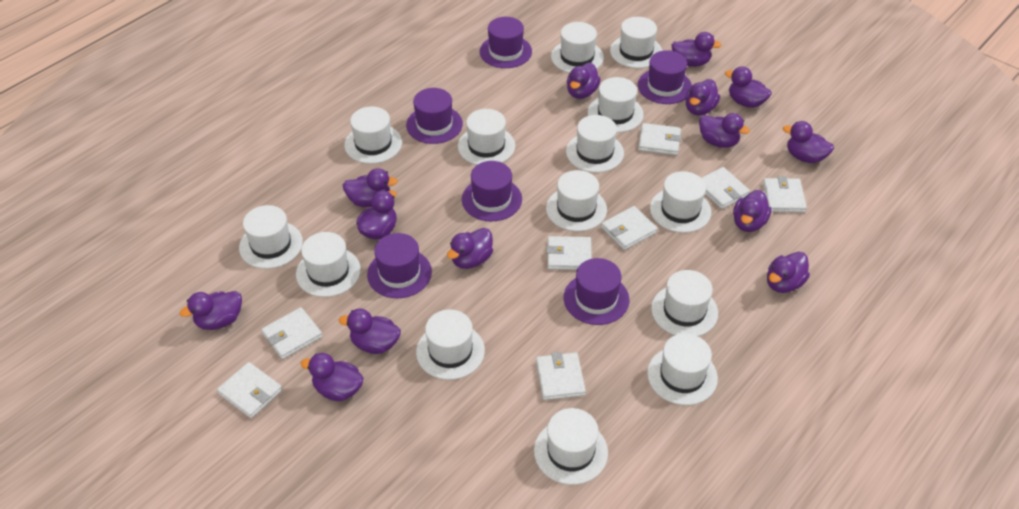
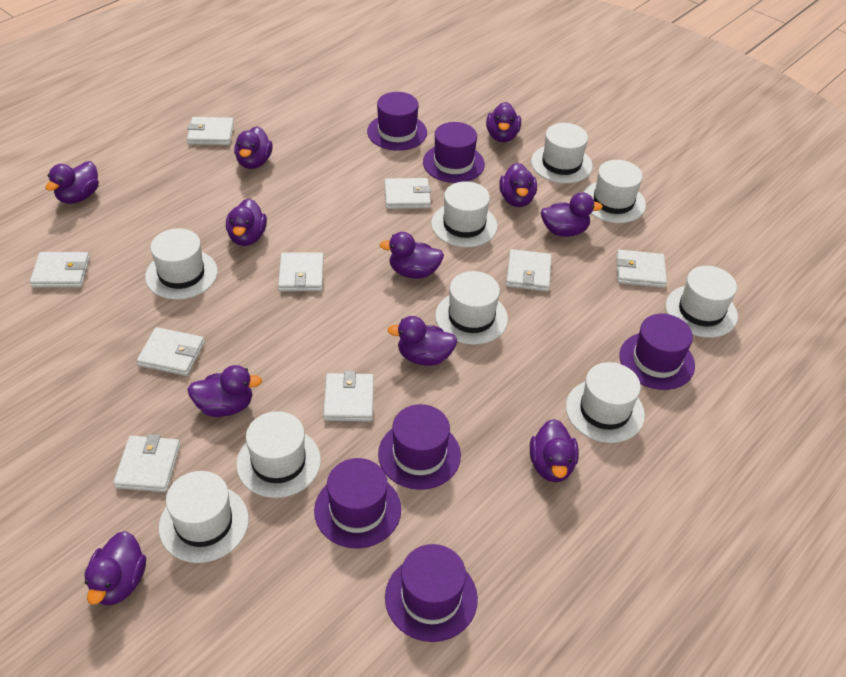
purple duck: 14 -> 11
white hat: 14 -> 9
white wallet: 8 -> 9

